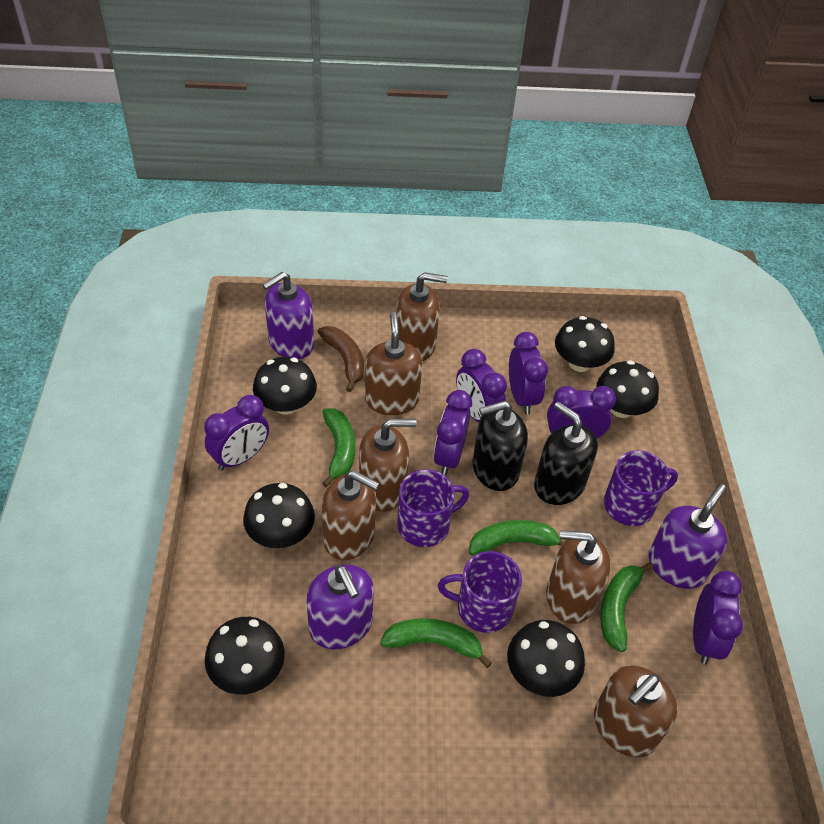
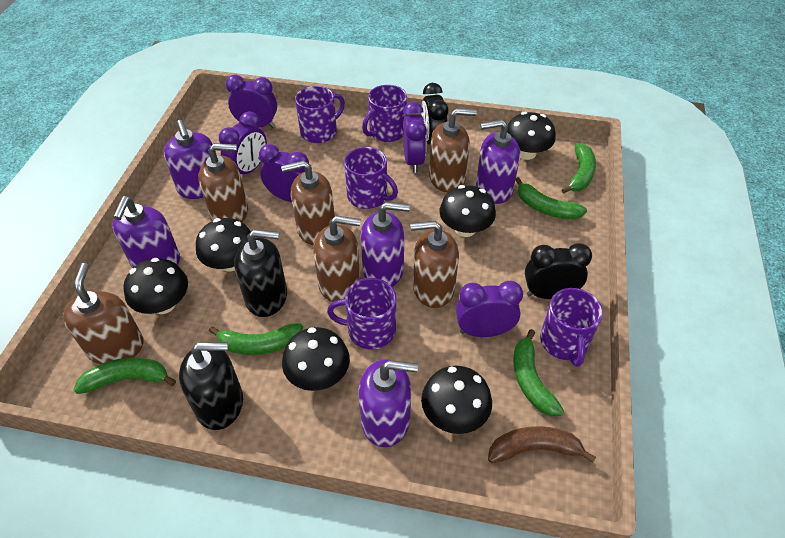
black clock: 0 -> 2
green banana: 4 -> 5
purple clock: 6 -> 5
purple mug: 3 -> 5
purple soap dispenser: 3 -> 5

